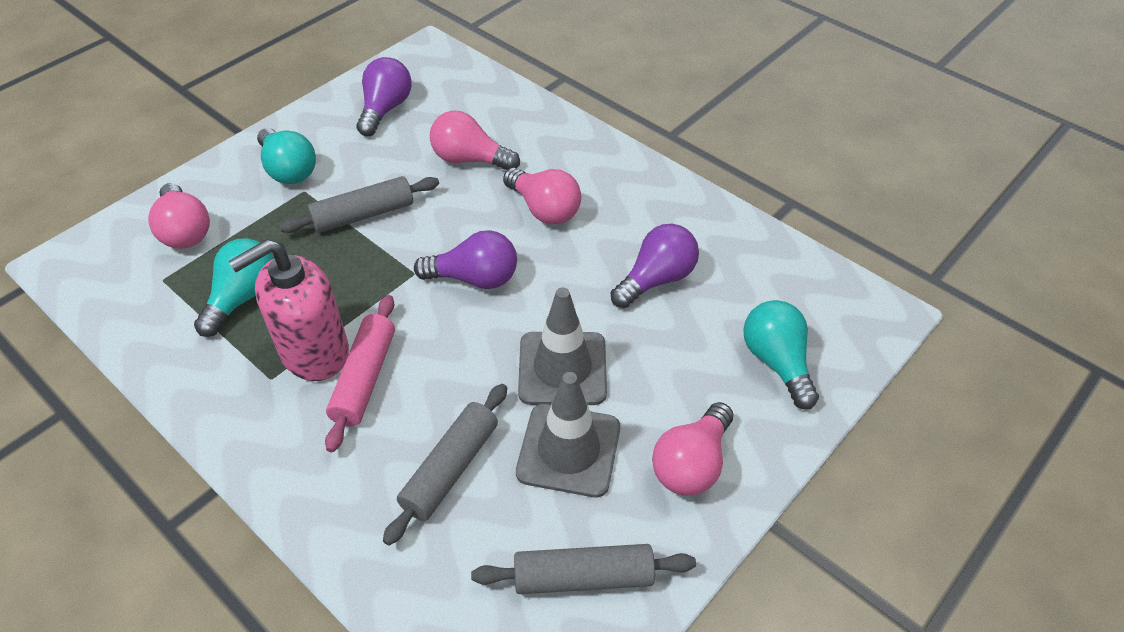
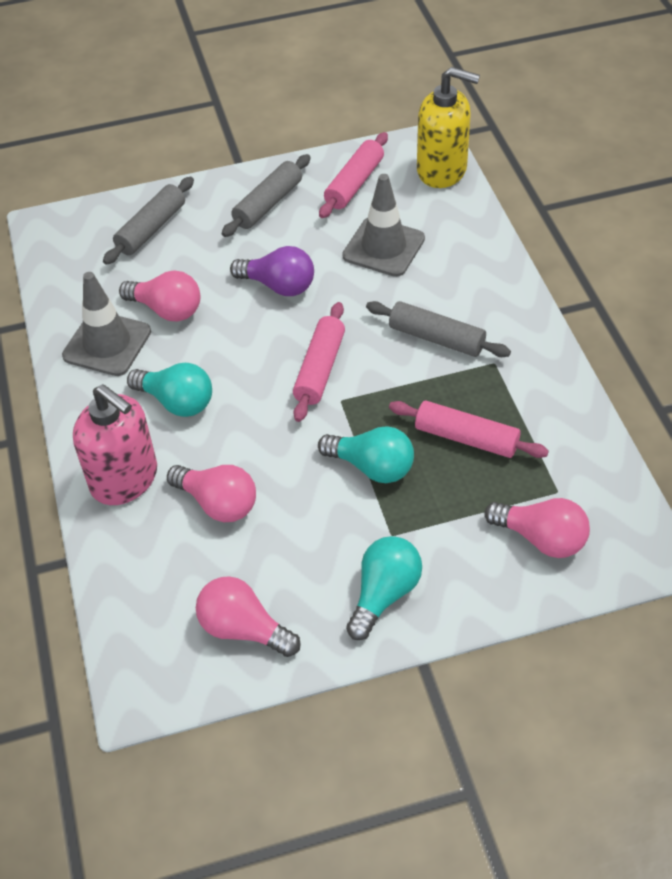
pink rolling pin: 1 -> 3
purple light bulb: 3 -> 1
yellow soap dispenser: 0 -> 1

